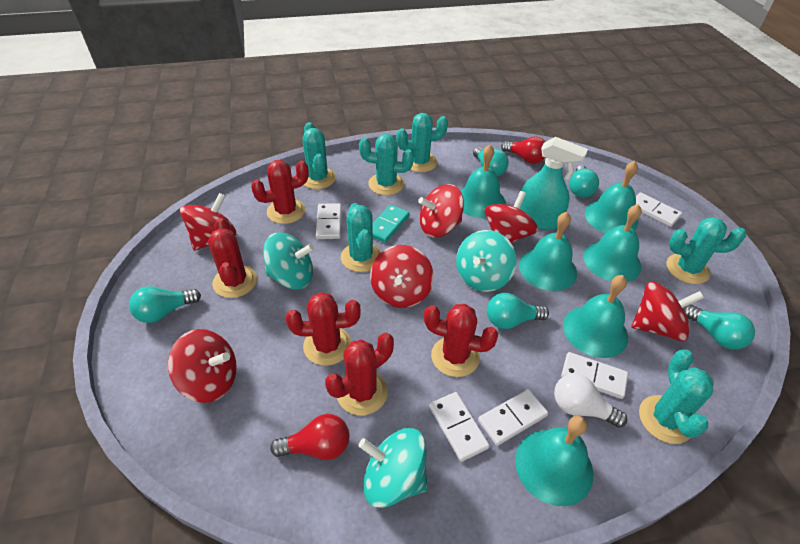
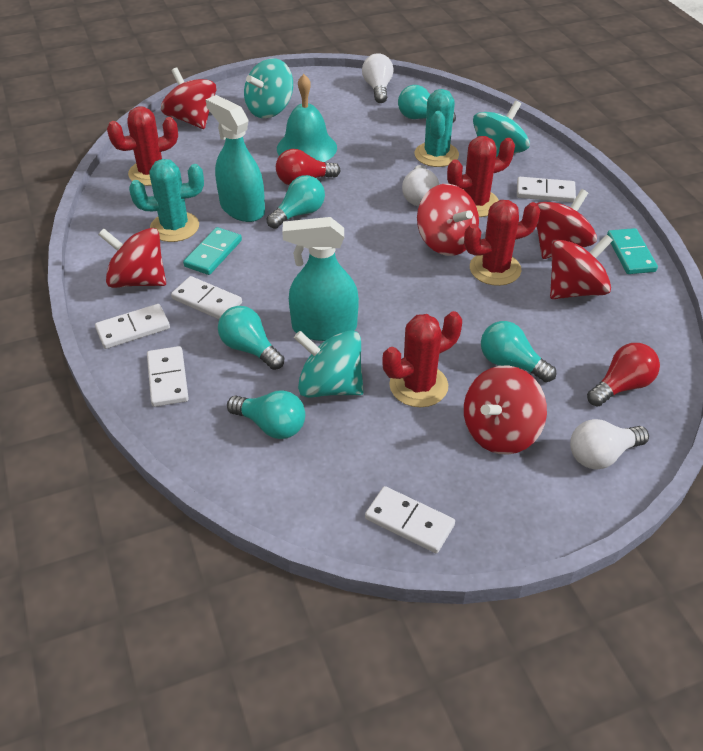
red cactus: 5 -> 4
turquoise bell: 6 -> 1
turquoise cactus: 6 -> 2
turquoise domino: 1 -> 2
turquoise spray bottle: 1 -> 2
white light bulb: 1 -> 3

